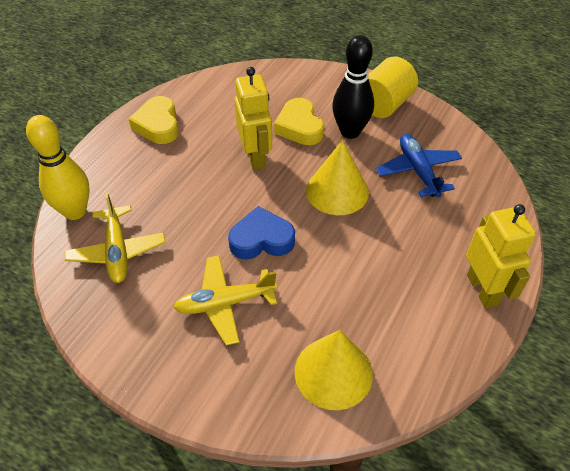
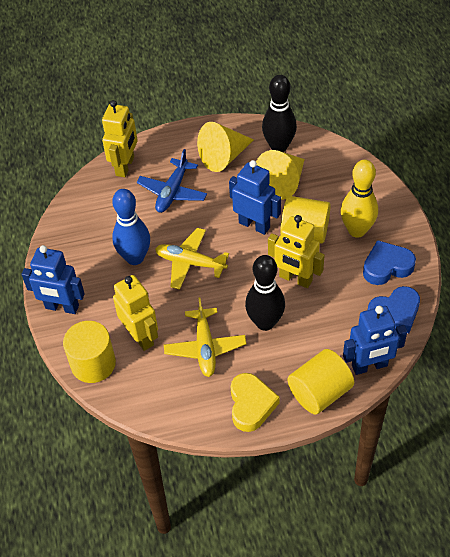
black bowling pin: 1 -> 2
blue bowling pin: 0 -> 1
blue heart: 1 -> 2
blue robot: 0 -> 3
yellow cylinder: 1 -> 3
yellow heart: 2 -> 1
yellow robot: 2 -> 3

